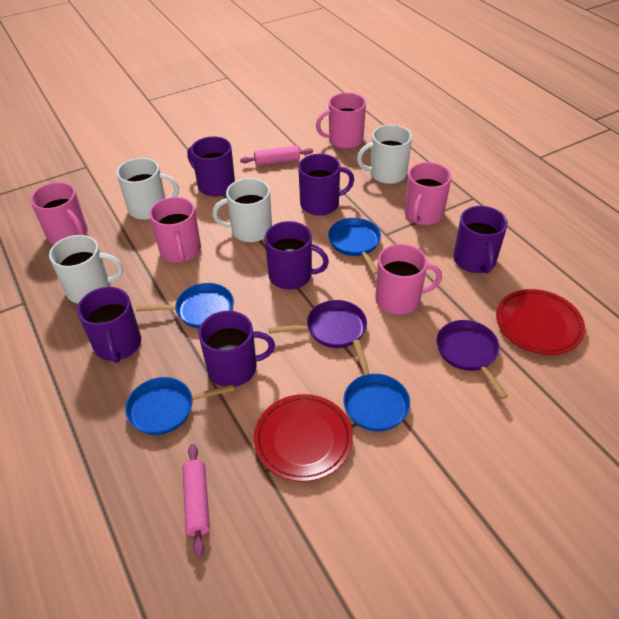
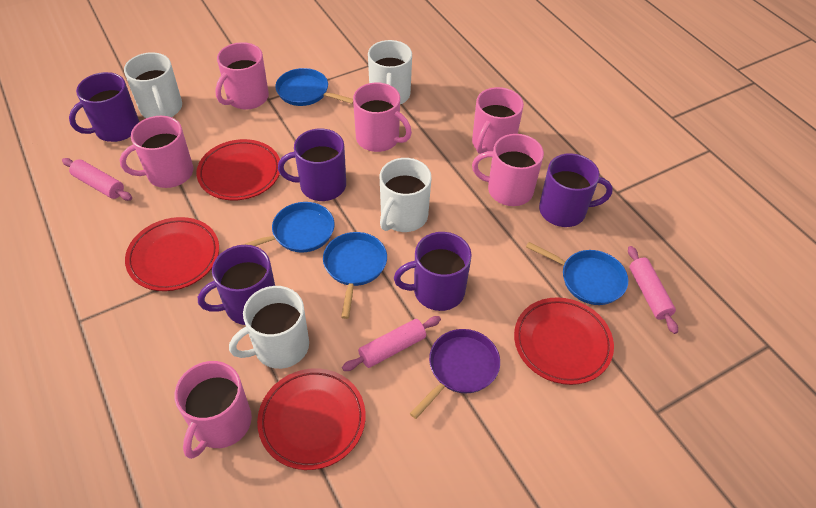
pink mug: 5 -> 6
pink rolling pin: 2 -> 3
purple mug: 6 -> 5
purple pan: 2 -> 1
red plate: 2 -> 4

